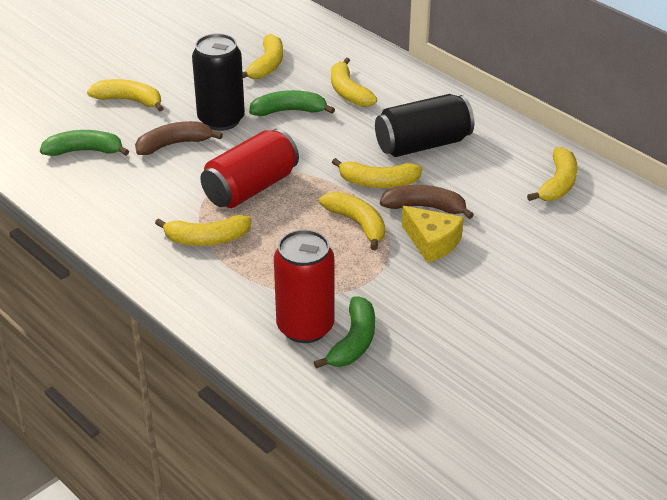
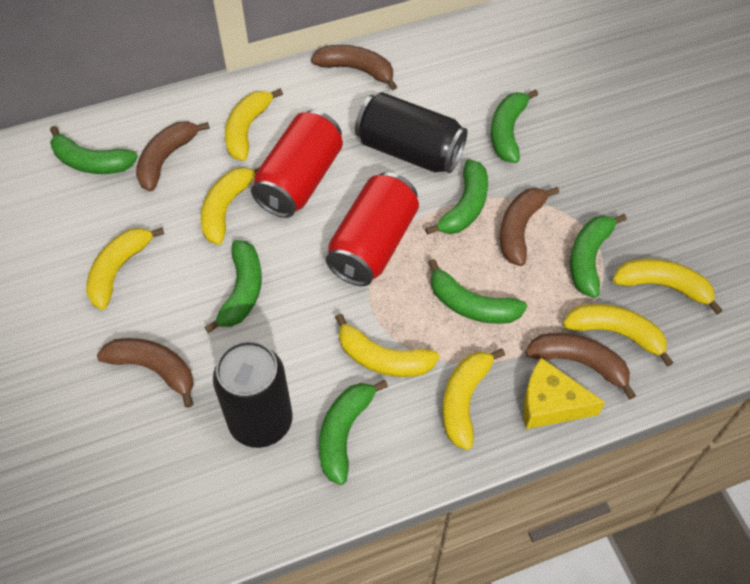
brown banana: 2 -> 5
green banana: 3 -> 7

